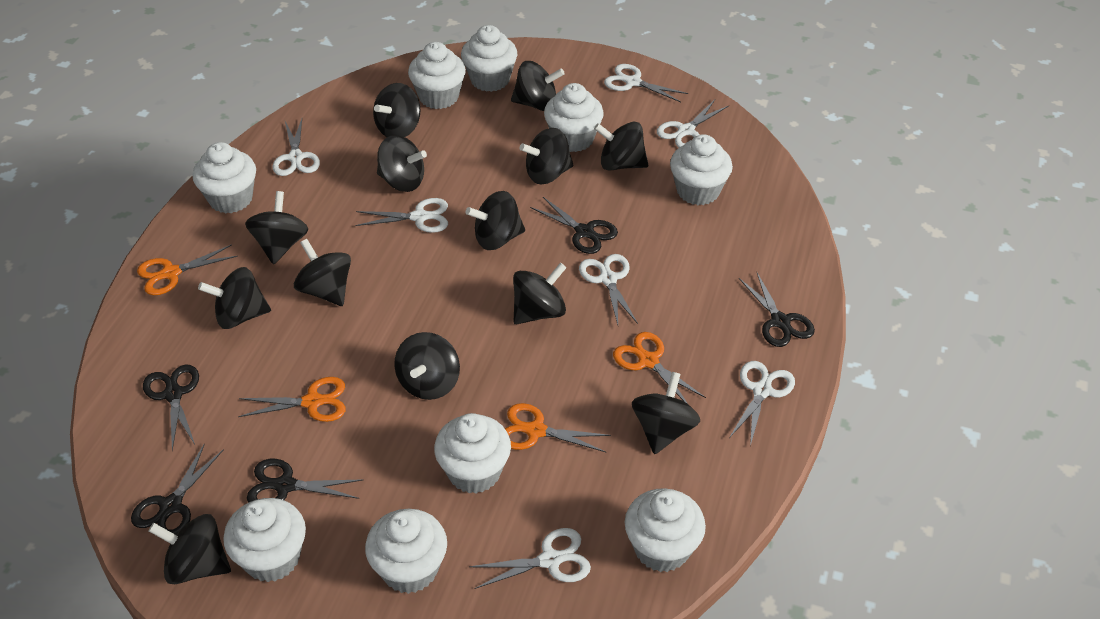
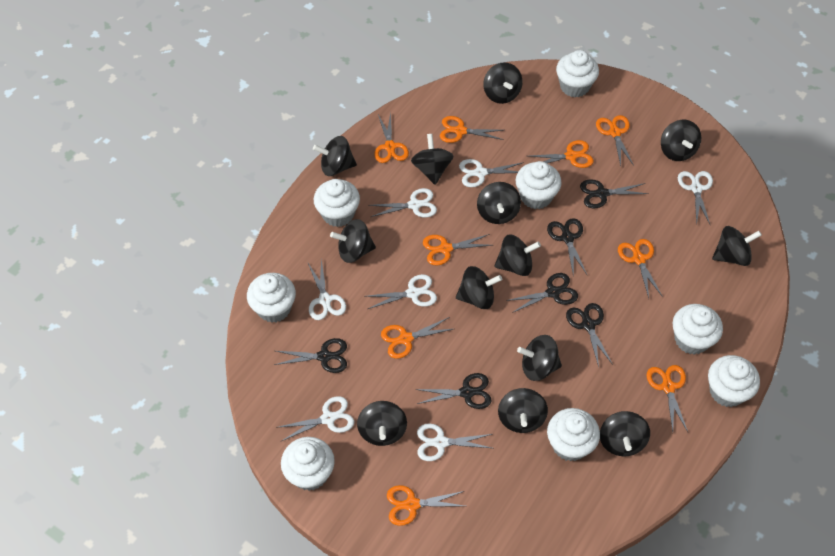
black scissors: 5 -> 6
orange scissors: 4 -> 9
white cupcake: 9 -> 8

